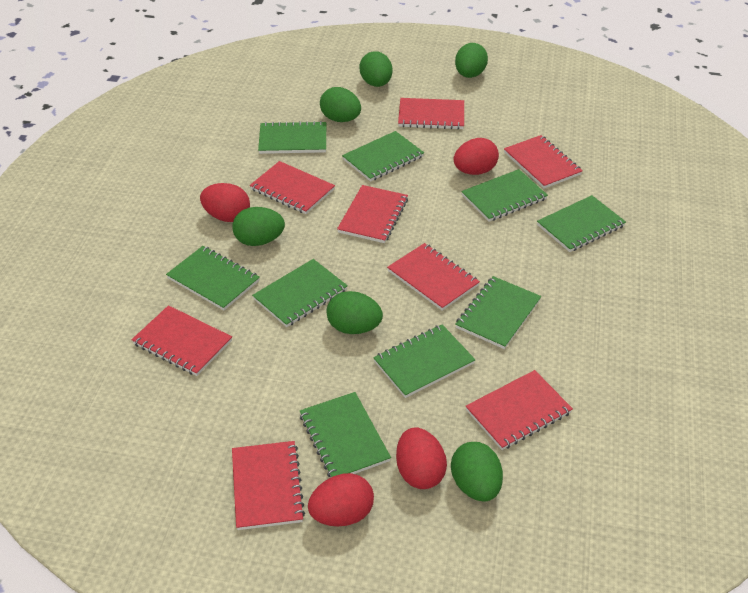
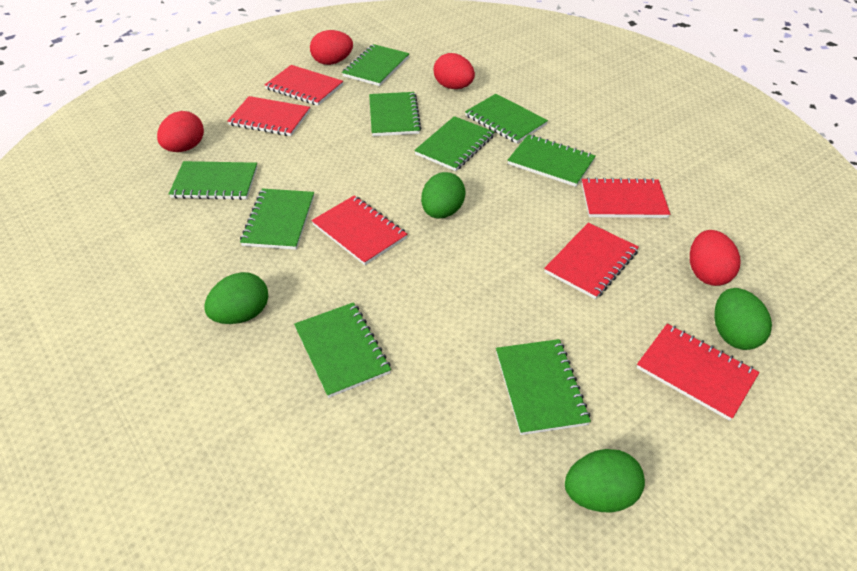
green egg: 6 -> 4
red notebook: 8 -> 6

